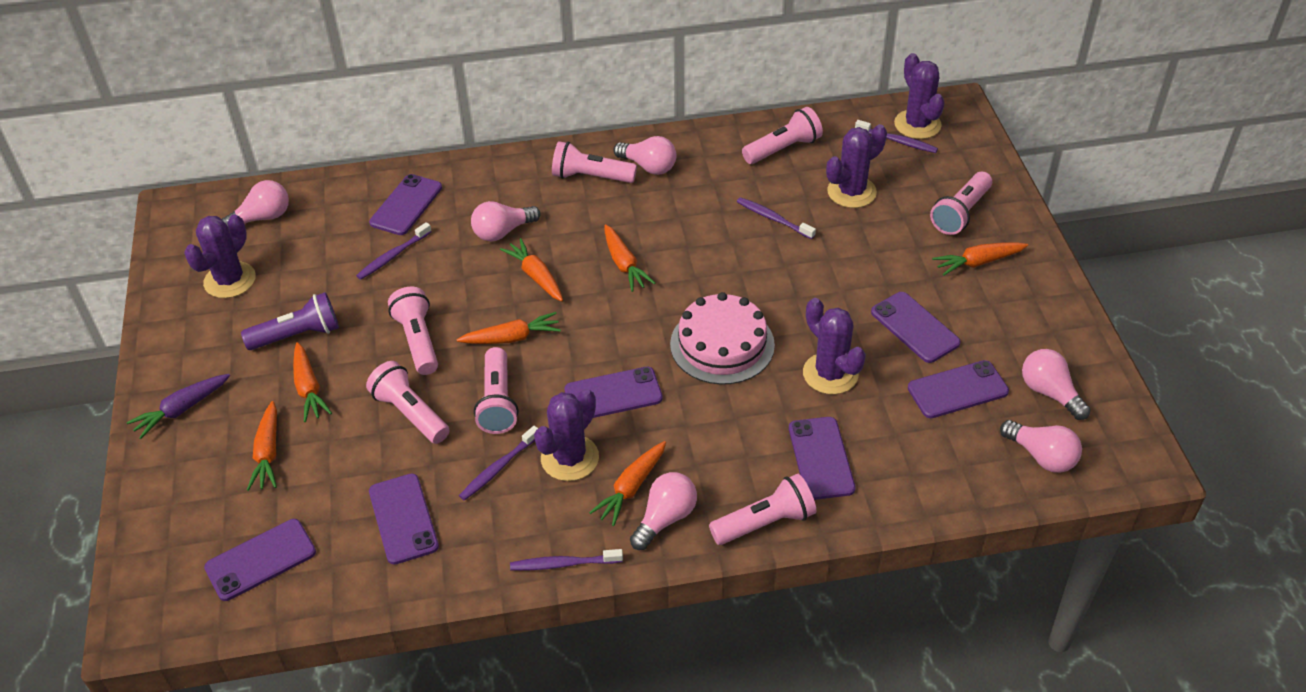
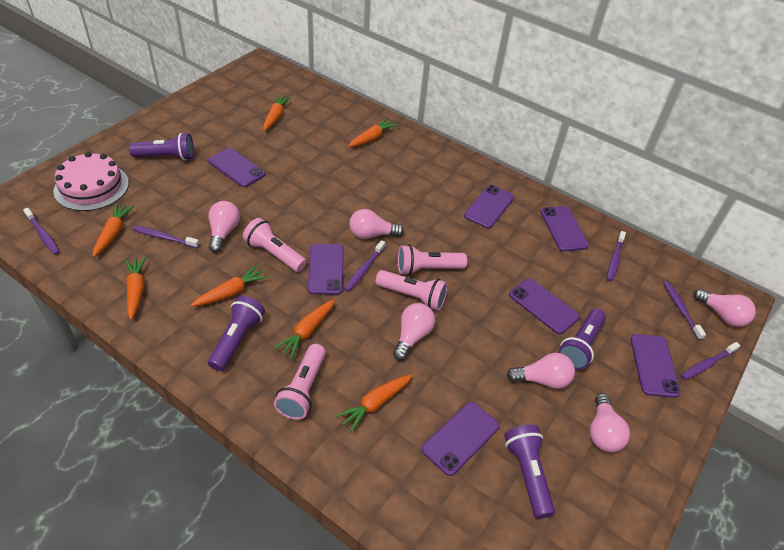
pink flashlight: 7 -> 4
purple cactus: 5 -> 0
purple carrot: 1 -> 0
purple flashlight: 1 -> 4
purple toothbrush: 5 -> 6

